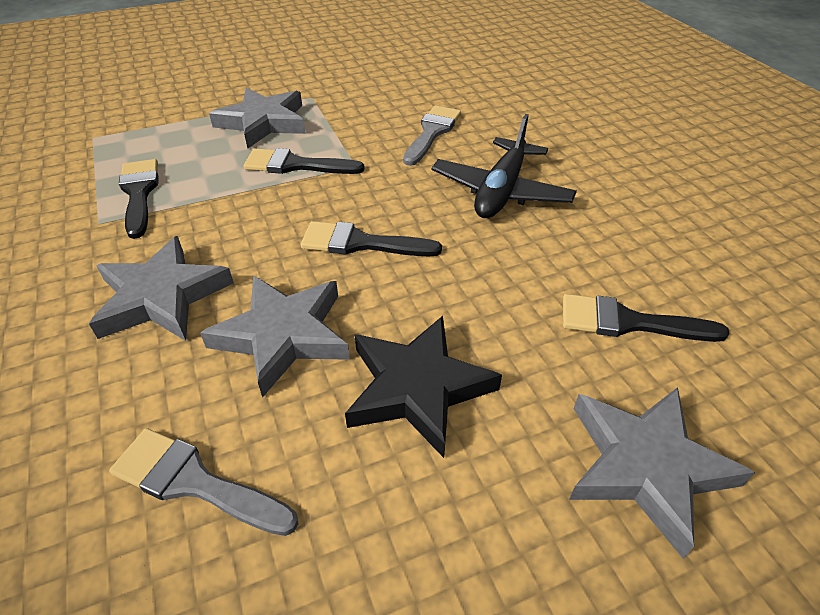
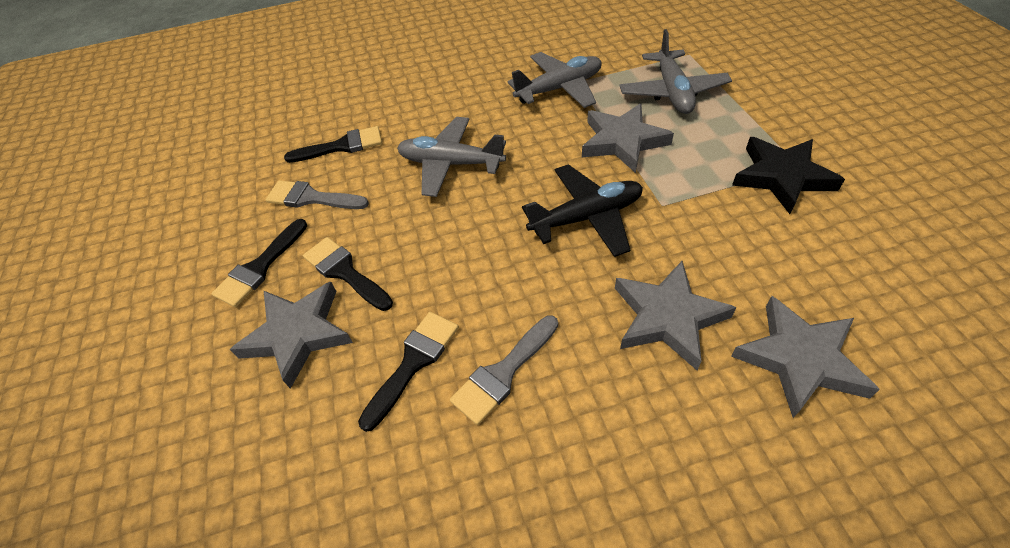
grey plane: 0 -> 3

